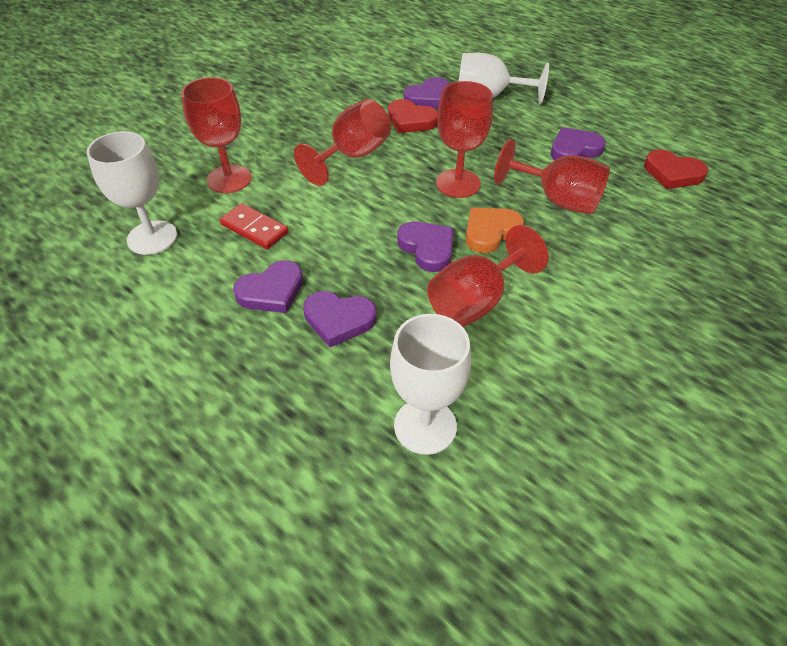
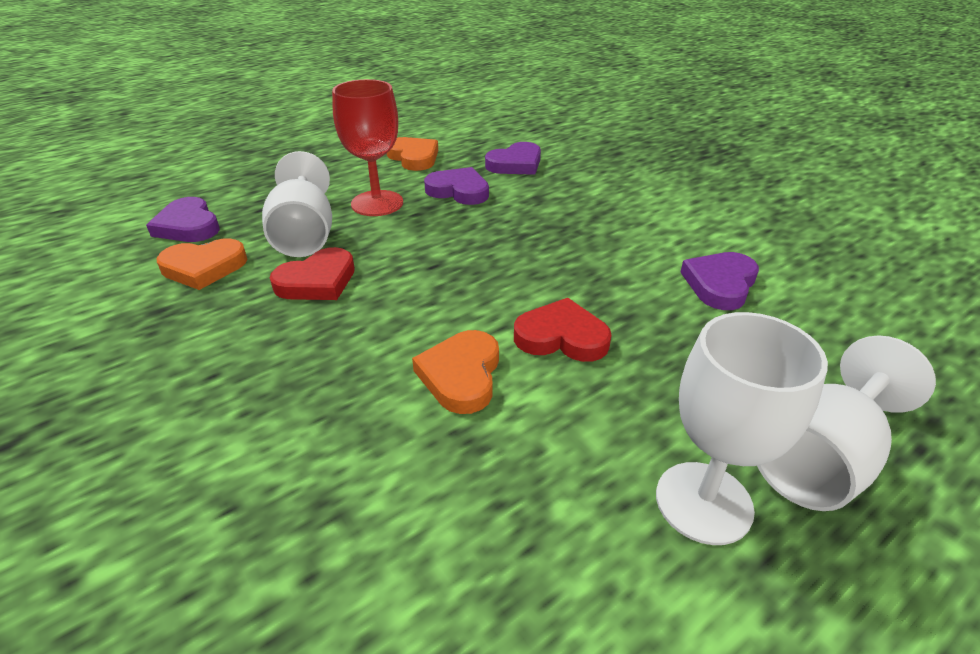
orange heart: 1 -> 3
purple heart: 5 -> 4
red domino: 1 -> 0
red goblet: 5 -> 1

